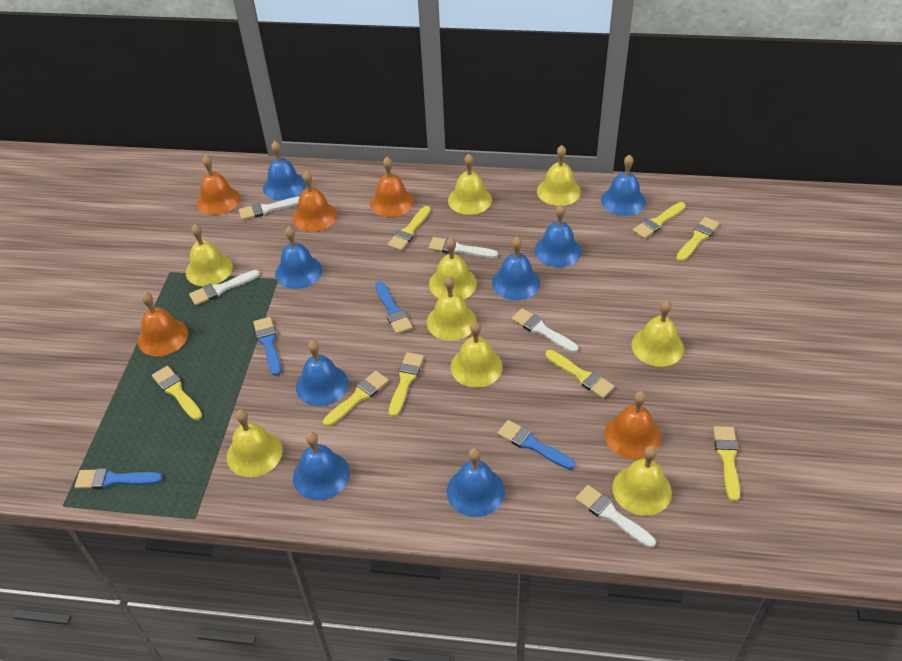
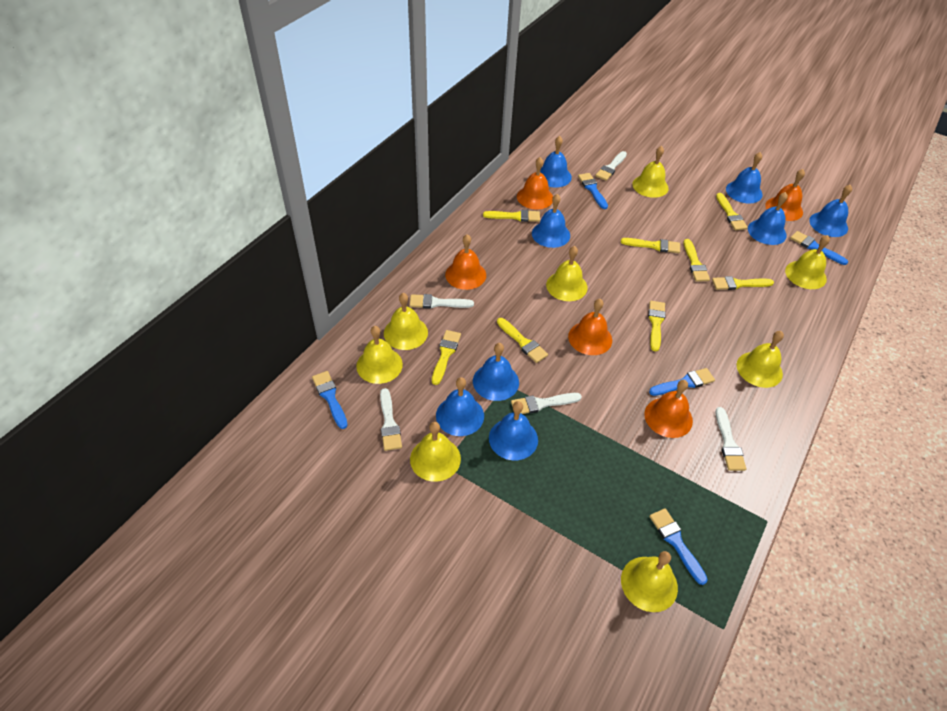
blue brush: 4 -> 5
yellow bell: 9 -> 8

